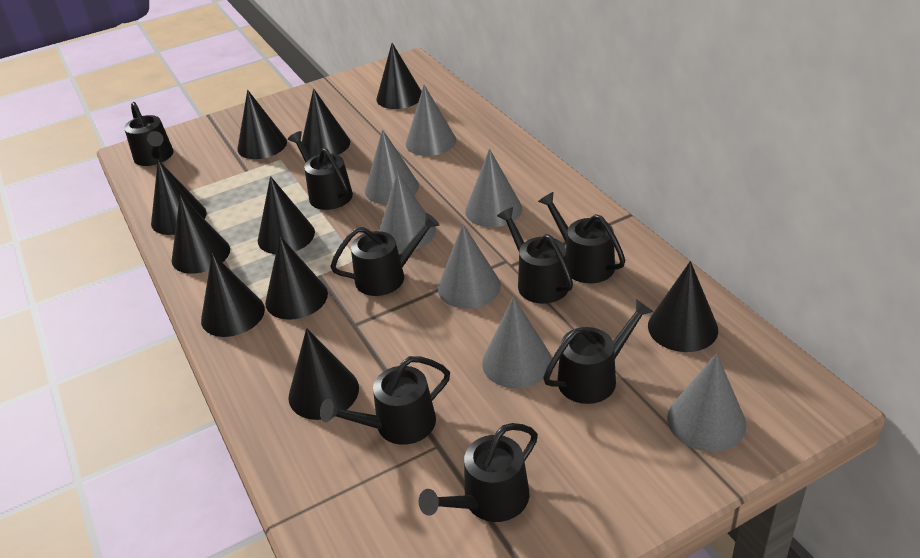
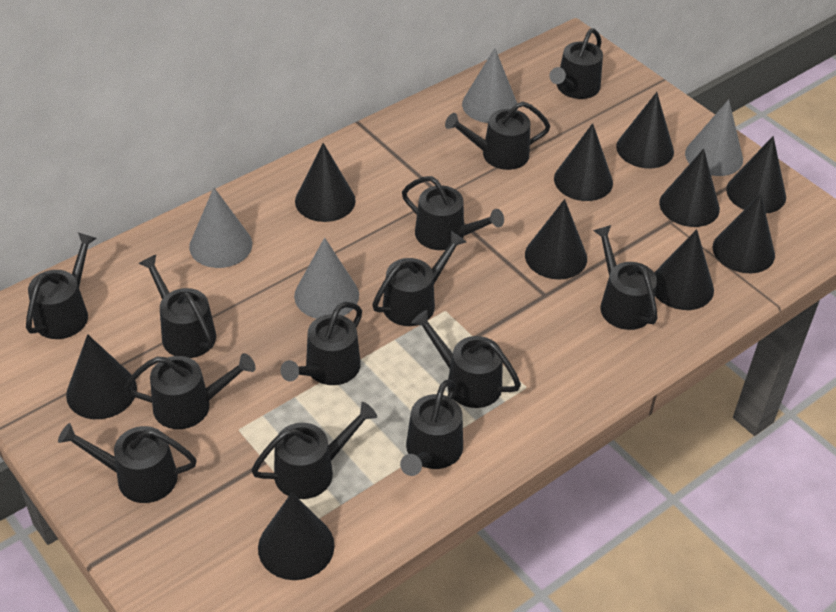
black watering can: 8 -> 13
grey cone: 7 -> 4

